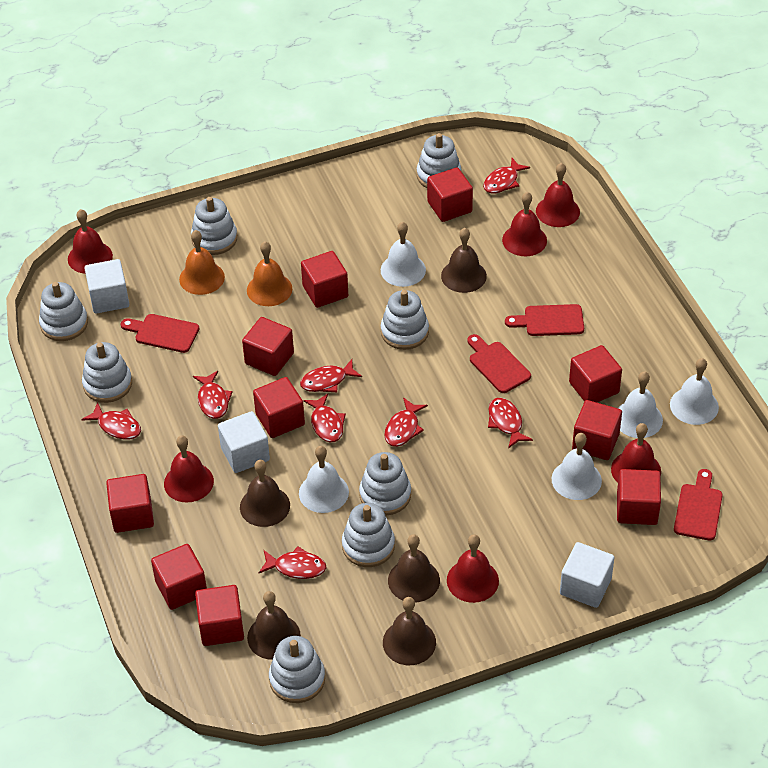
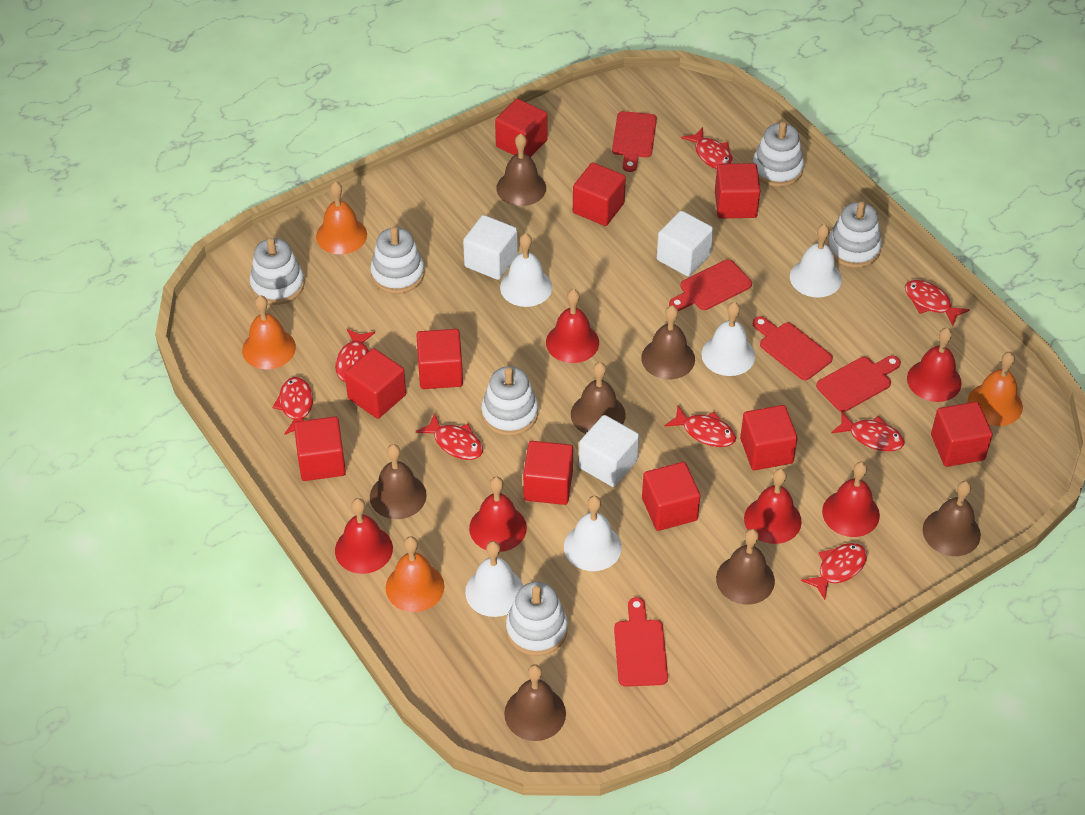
brown bell: 5 -> 7
orange bell: 2 -> 4
red cutting board: 4 -> 5
white stacking toy: 8 -> 6

